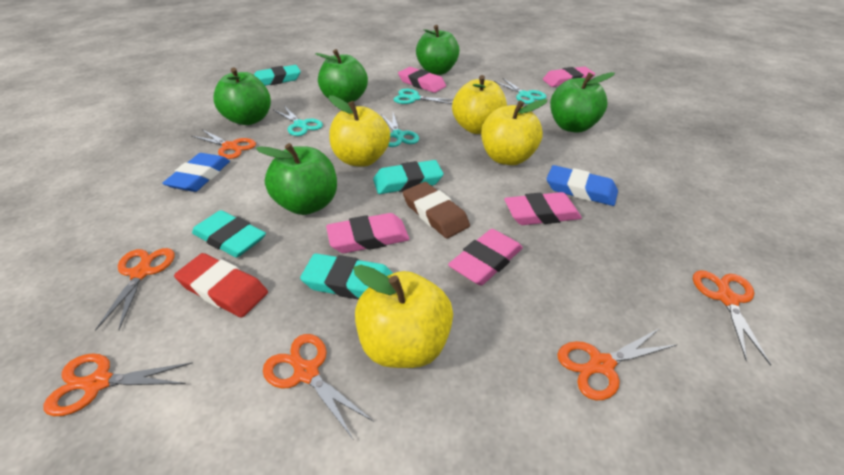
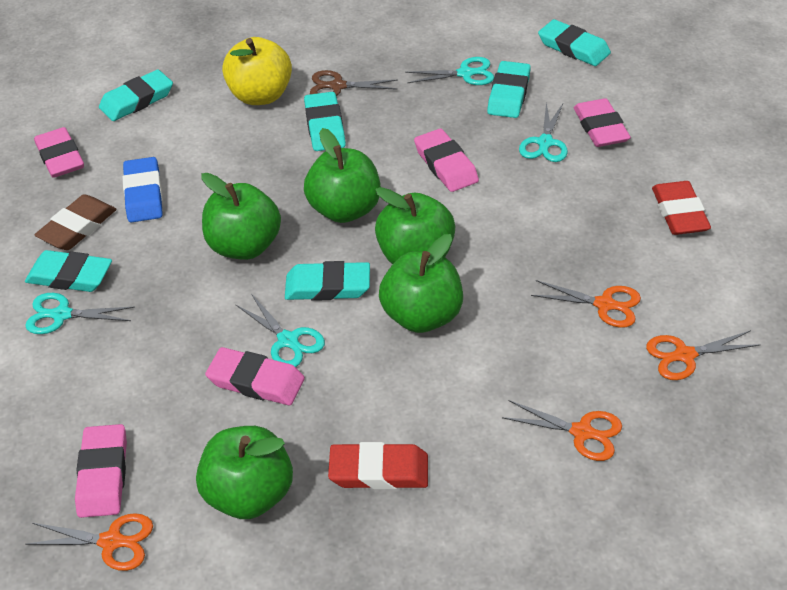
blue eraser: 2 -> 1
brown scissors: 0 -> 1
orange scissors: 6 -> 4
red eraser: 1 -> 2
turquoise eraser: 4 -> 6
yellow apple: 4 -> 1

